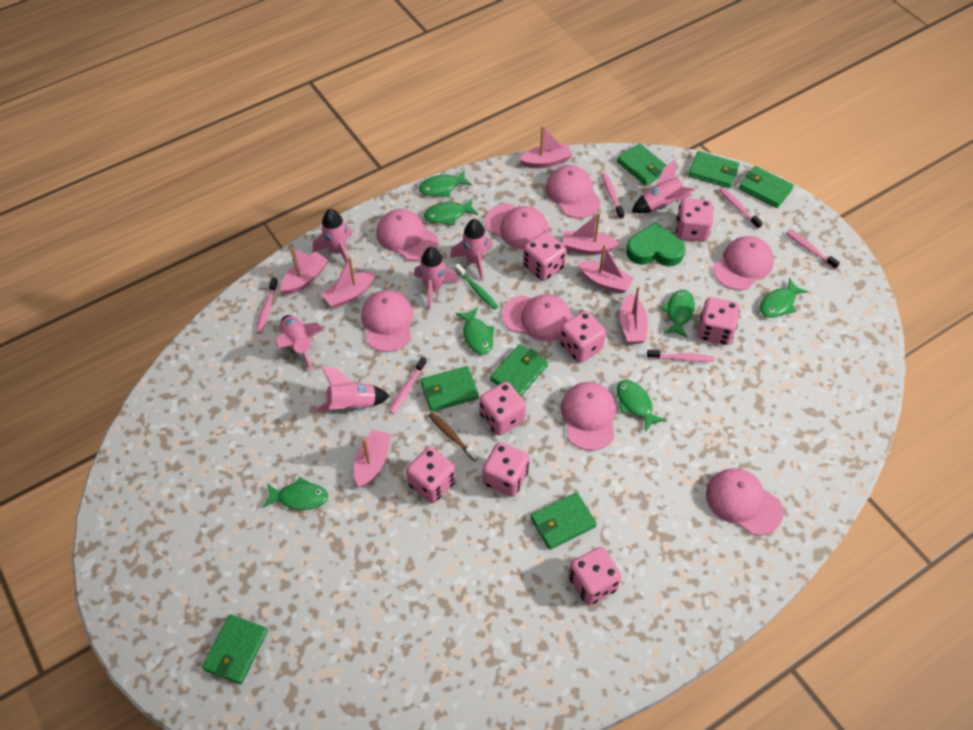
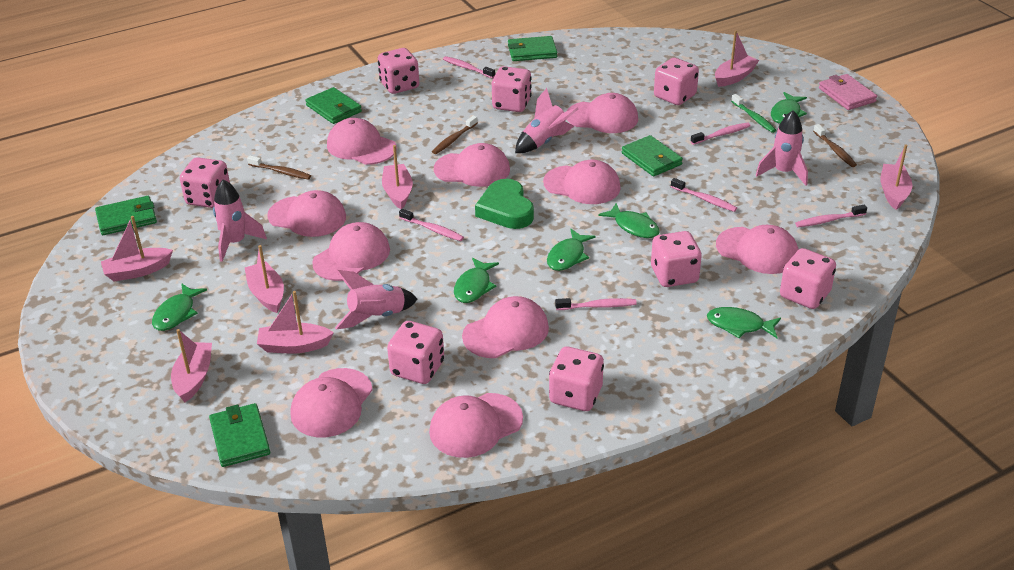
brown toothbrush: 1 -> 3
green fish: 7 -> 6
green wallet: 7 -> 5
pink cap: 8 -> 10
pink rocket: 6 -> 4
pink wallet: 0 -> 1

